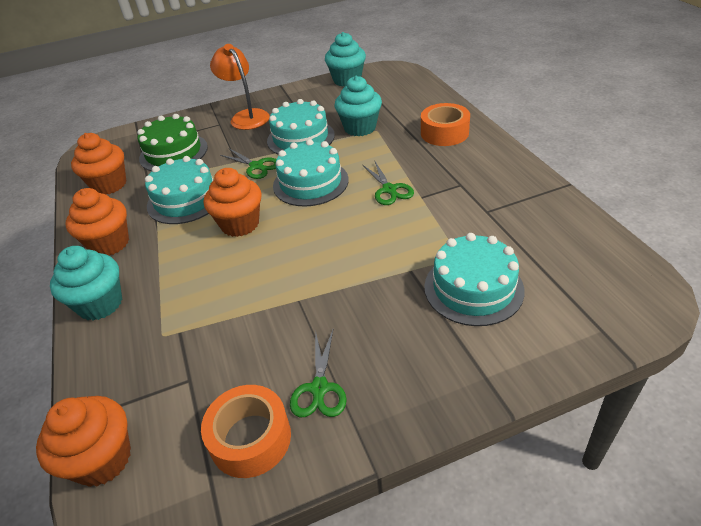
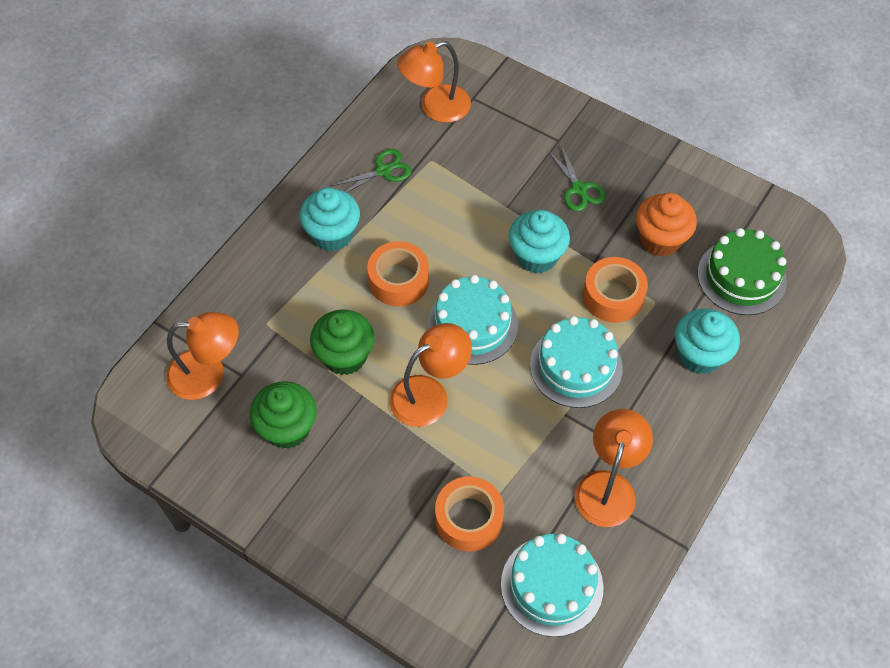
green cupcake: 0 -> 2
green scissors: 3 -> 2
orange cupcake: 4 -> 1
orange lamp: 1 -> 4
orange tape: 2 -> 3
turquoise cake: 4 -> 3

